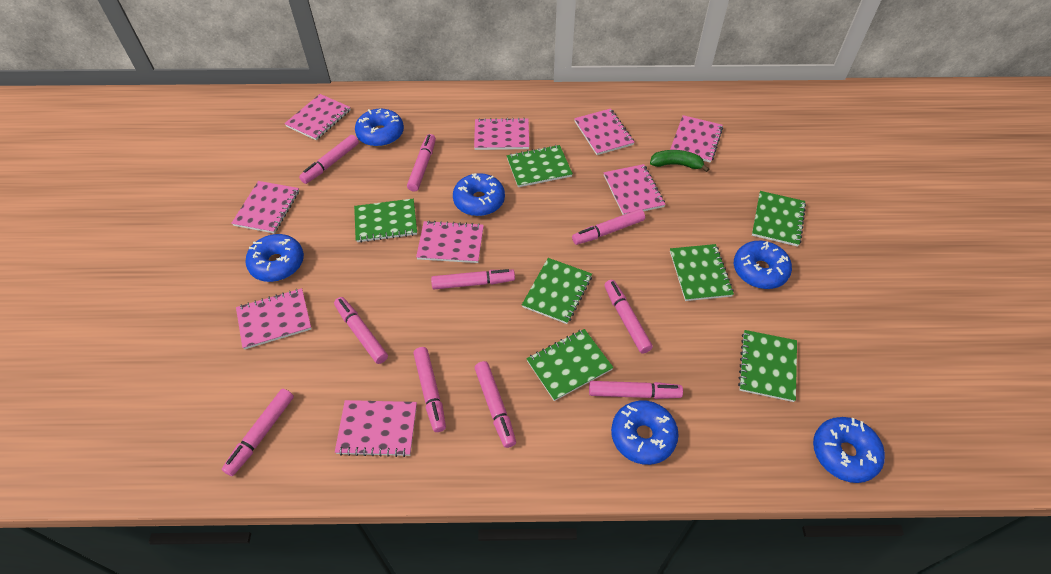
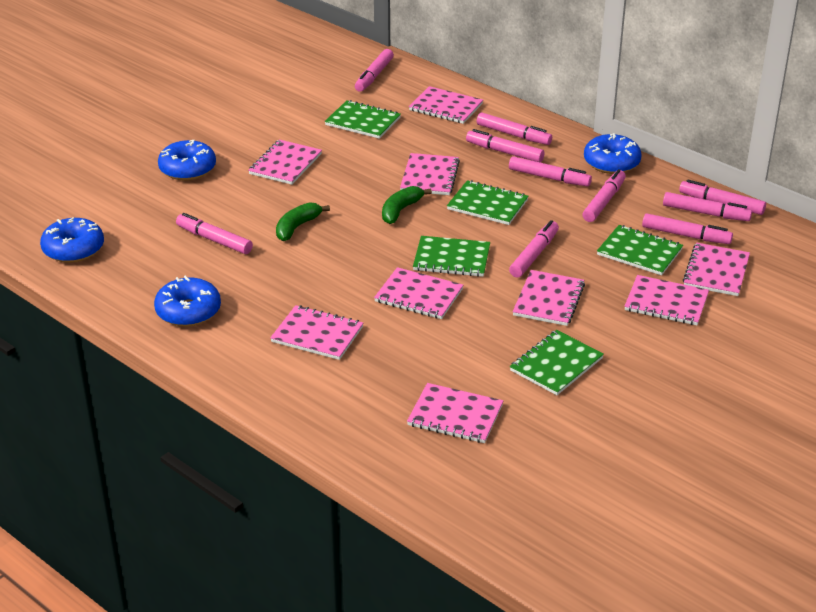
blue donut: 6 -> 4
green banana: 1 -> 2
green notebook: 7 -> 5

